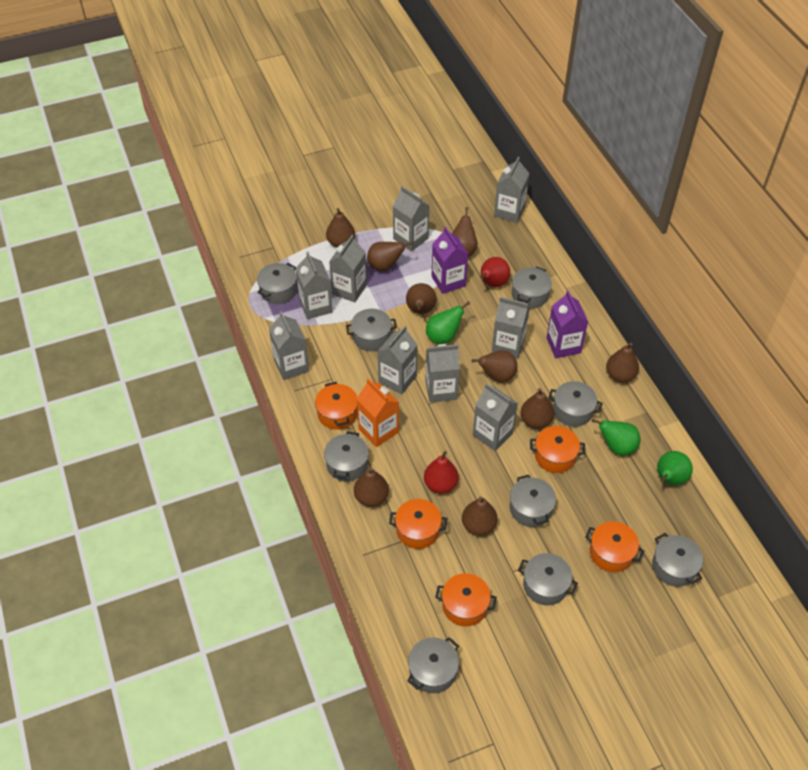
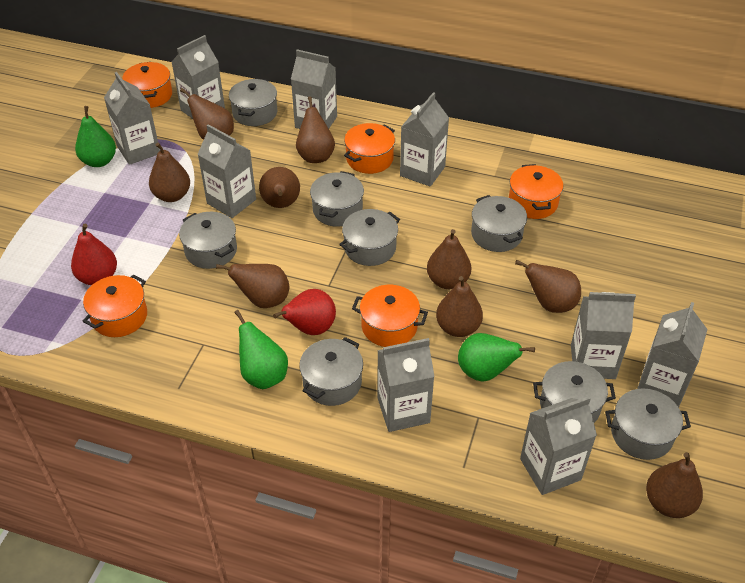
grey pot: 9 -> 8
orange carton: 1 -> 0
purple carton: 2 -> 0

